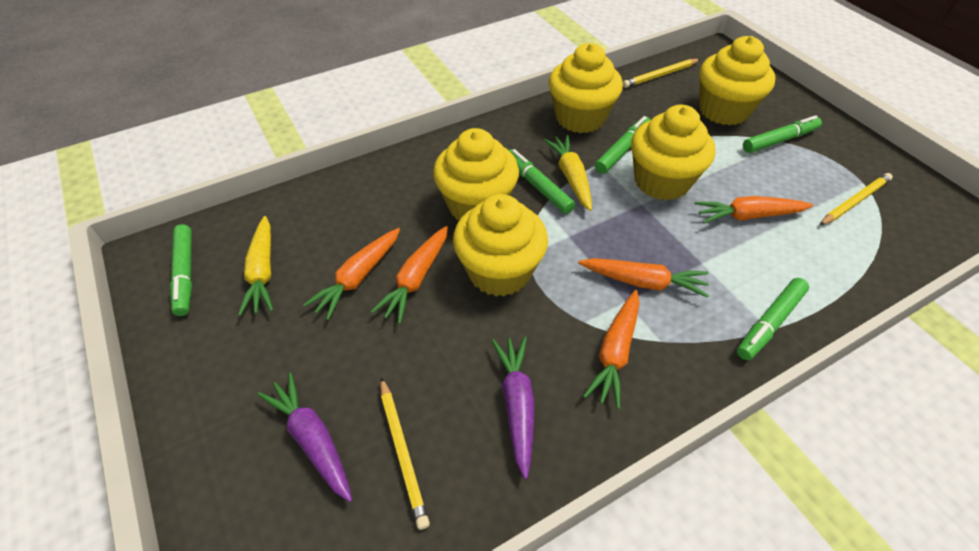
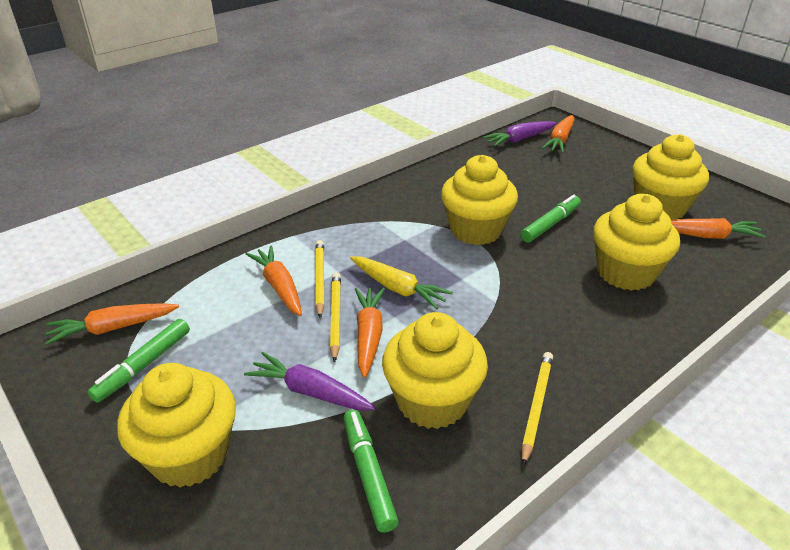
green marker: 5 -> 3
yellow carrot: 2 -> 1

